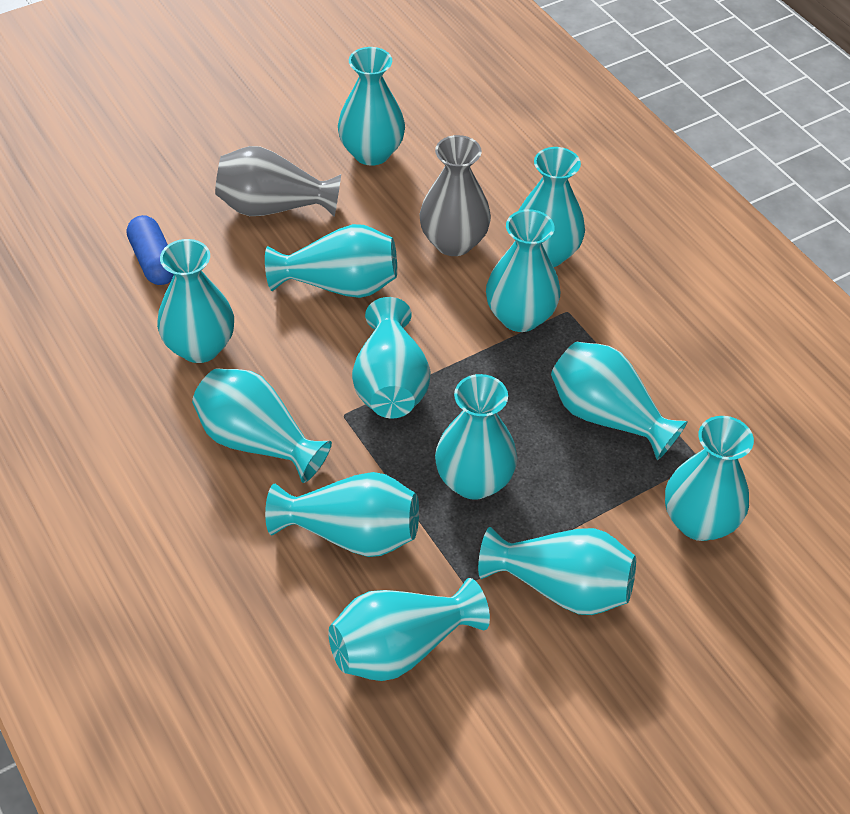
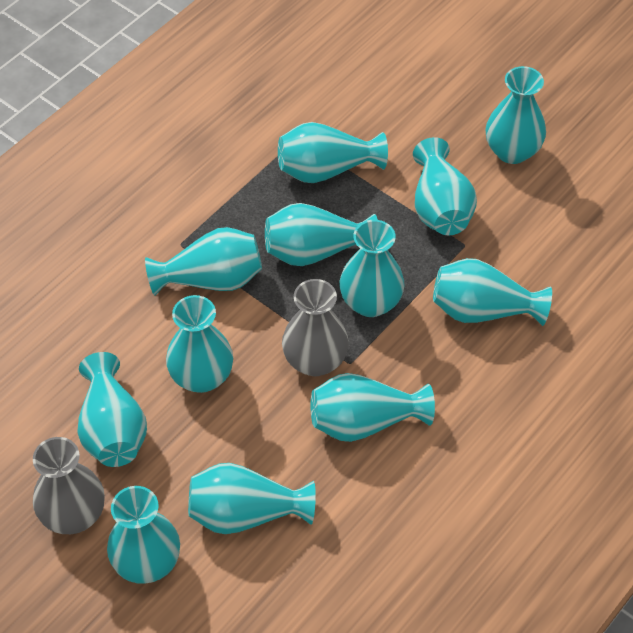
blue capsule: 1 -> 0
turquoise vase: 13 -> 12

